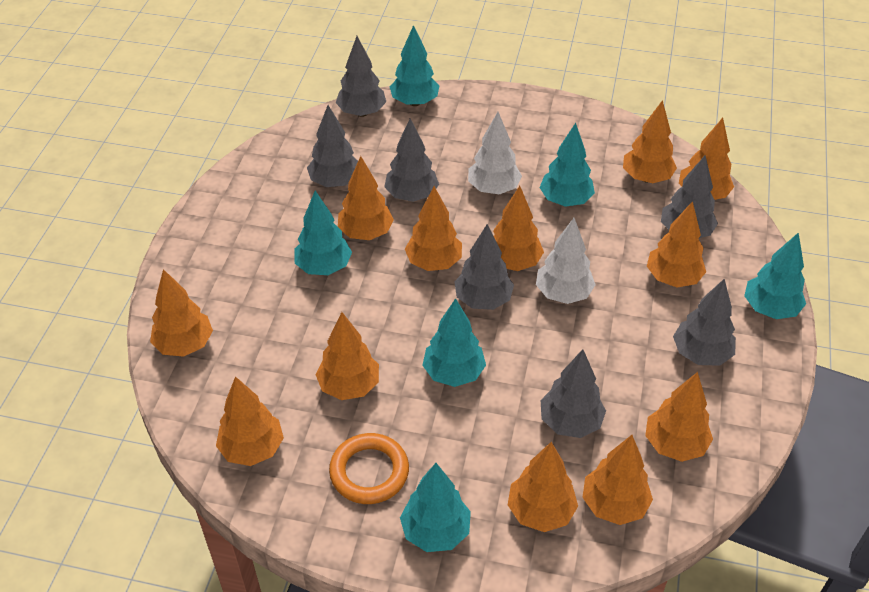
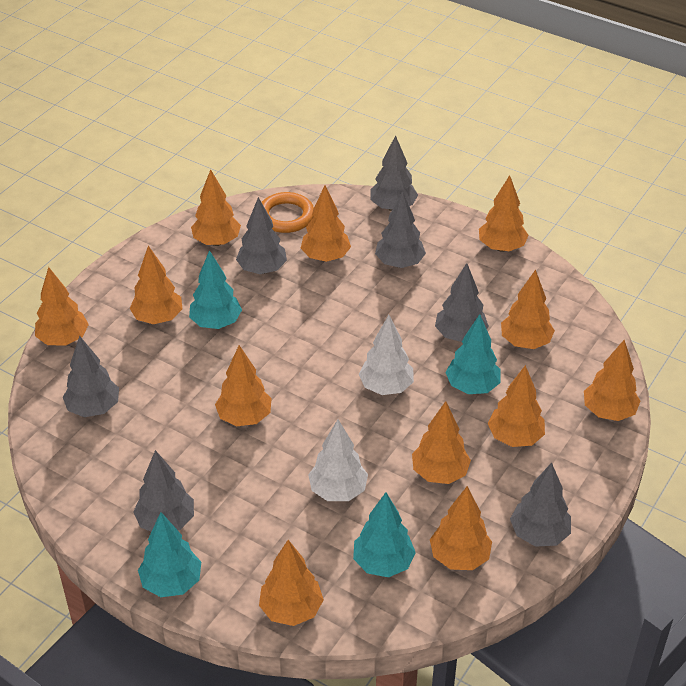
turquoise tree: 6 -> 4

